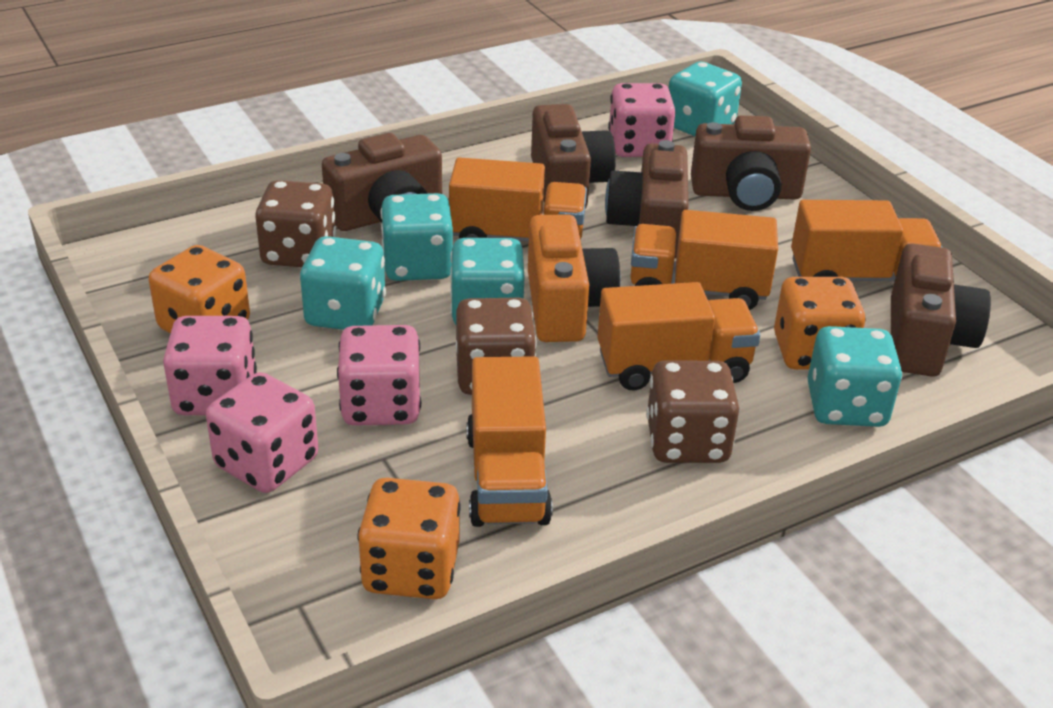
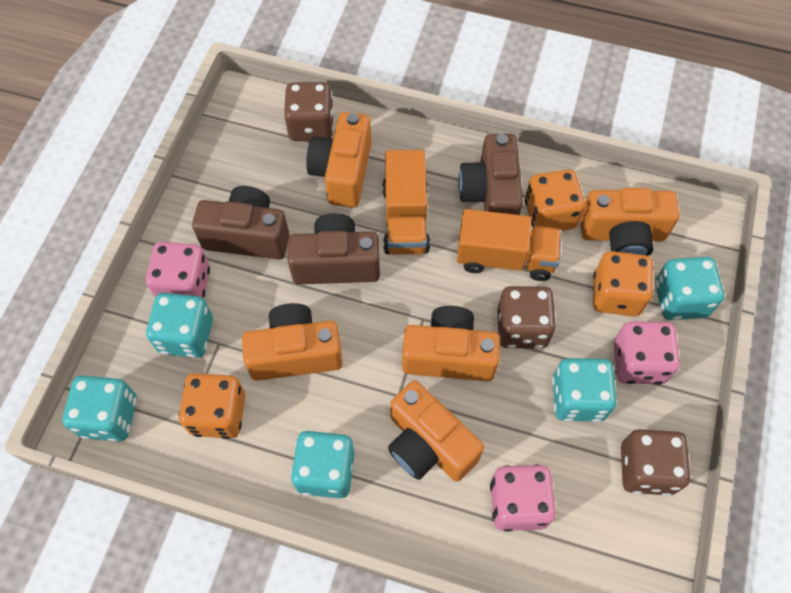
brown camera: 5 -> 3
orange camera: 1 -> 5
orange truck: 5 -> 2
pink dice: 4 -> 3

